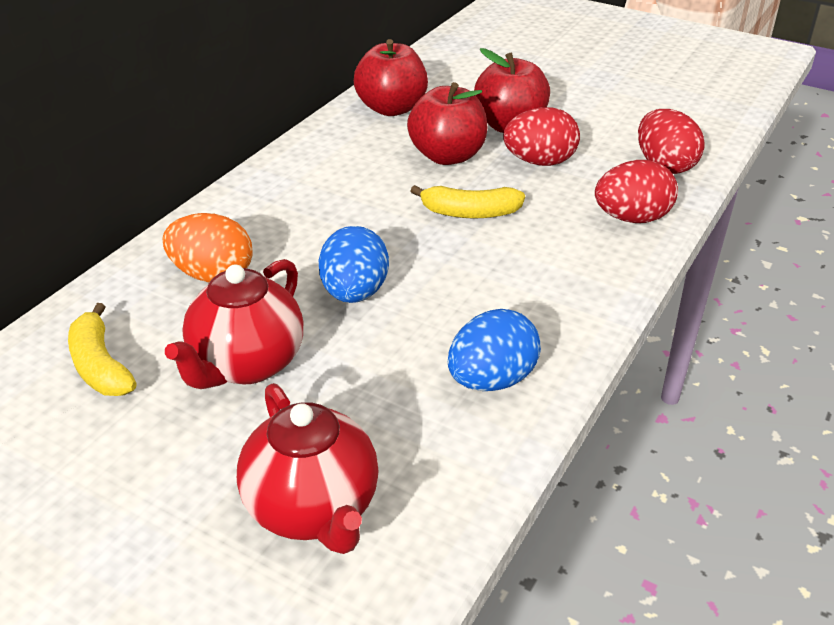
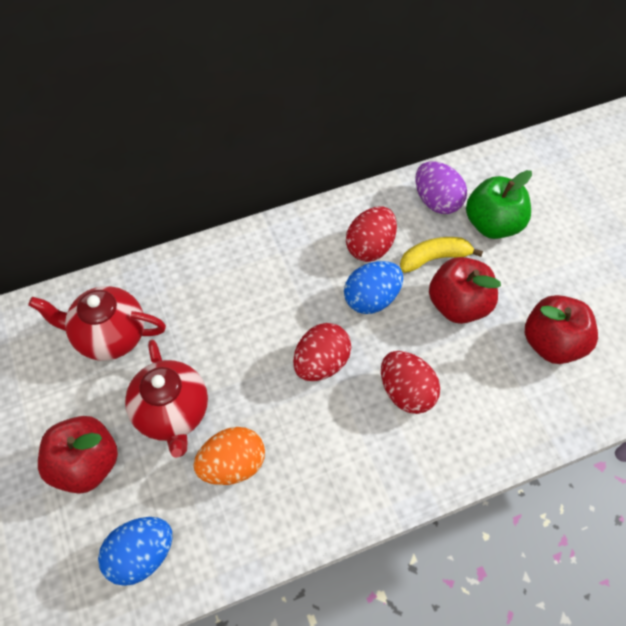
green apple: 0 -> 1
purple egg: 0 -> 1
yellow banana: 2 -> 1

